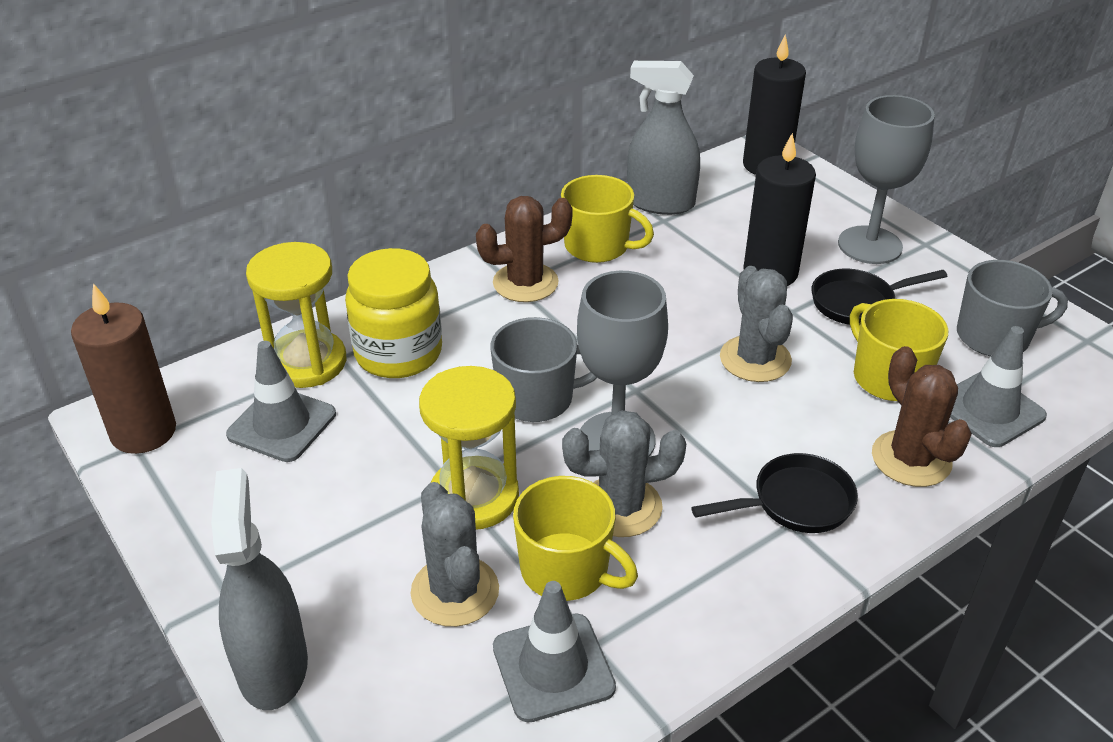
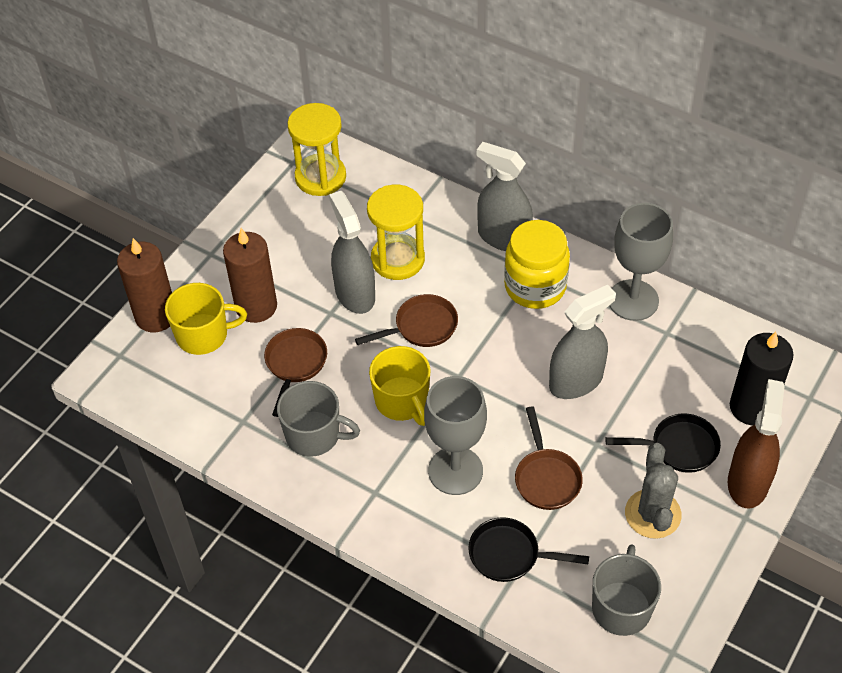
black candle: 2 -> 1
brown cactus: 2 -> 0
brown candle: 1 -> 2
brown pan: 0 -> 3
brown spray bottle: 0 -> 1
grey cactus: 3 -> 1
grey spray bottle: 2 -> 3
grey traffic cone: 3 -> 0
yellow mug: 3 -> 2

